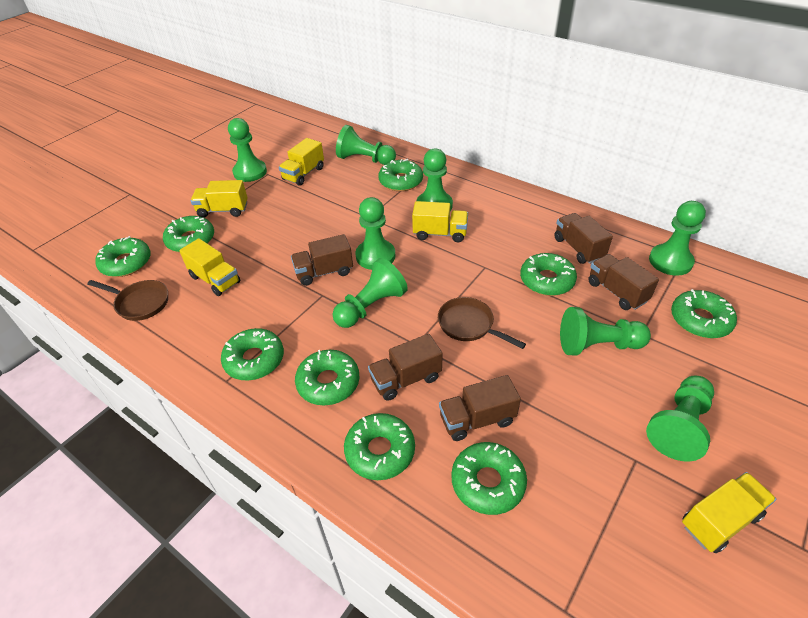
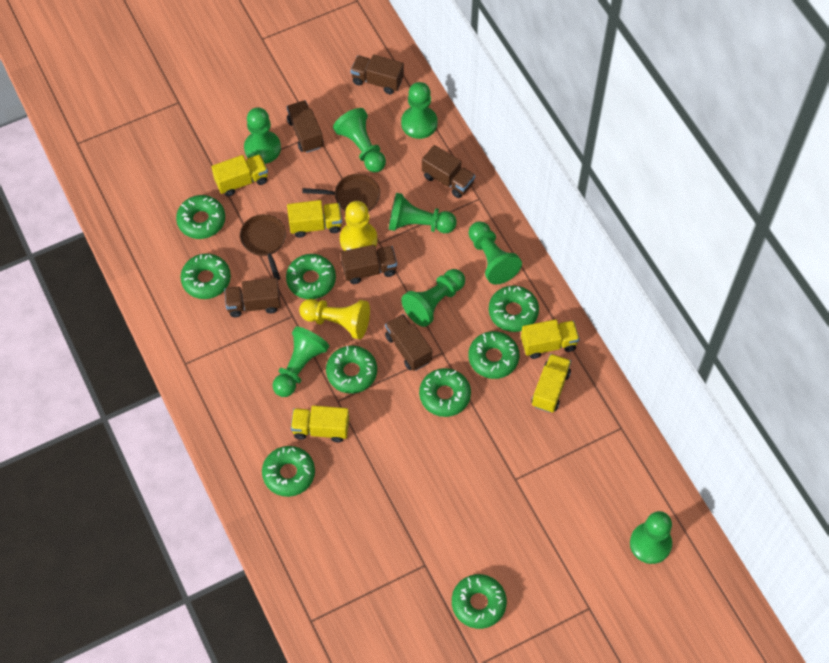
brown truck: 5 -> 6
yellow pawn: 0 -> 2

